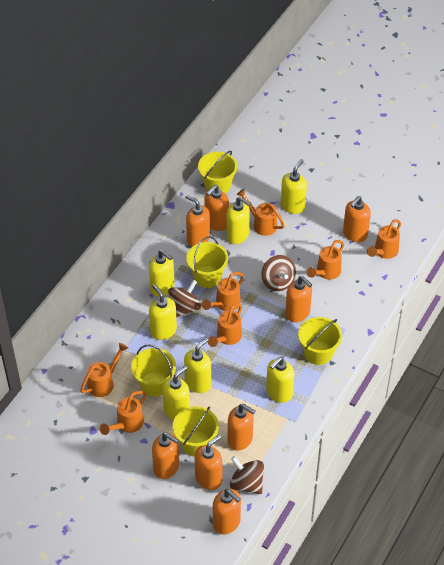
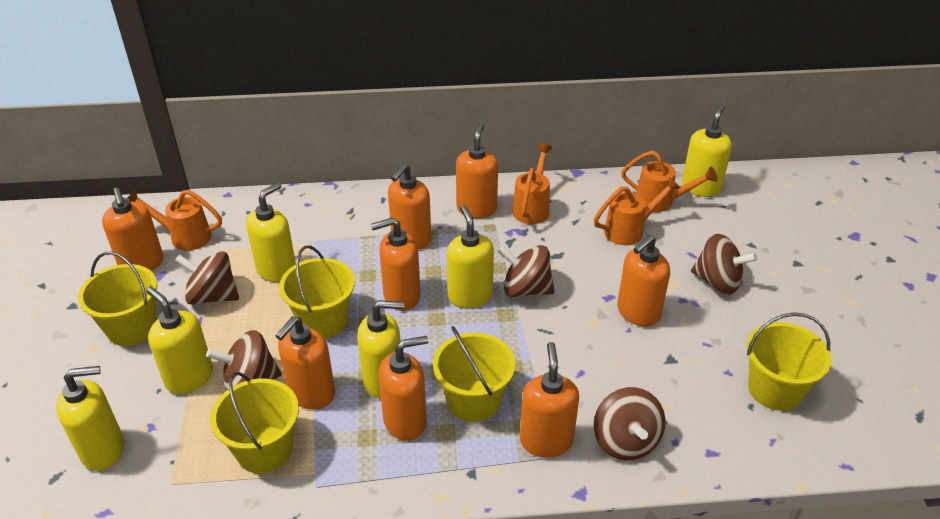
brown spinning top: 3 -> 5
orange watering can: 7 -> 4
yellow soap dispenser: 7 -> 6

